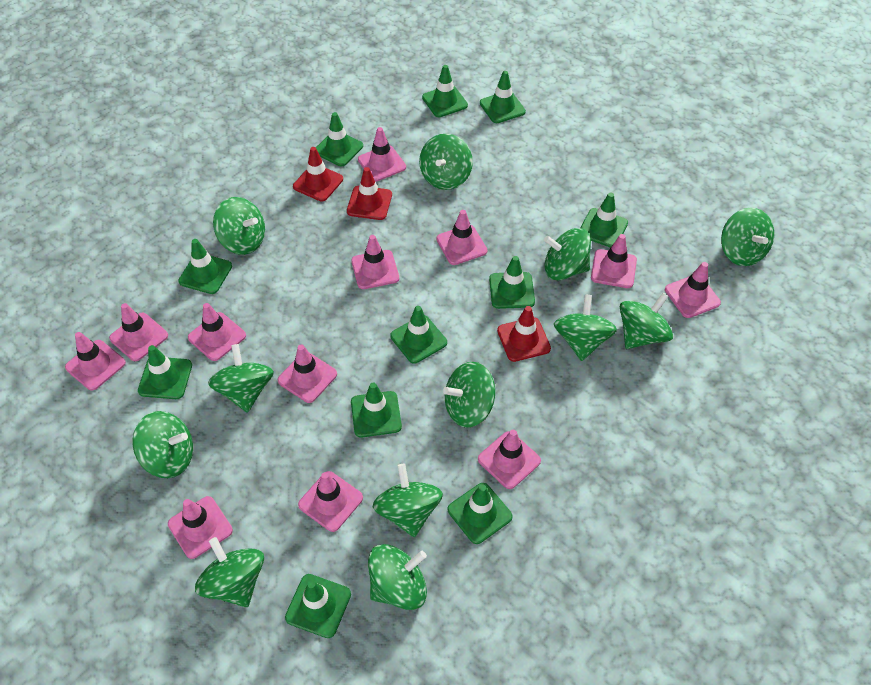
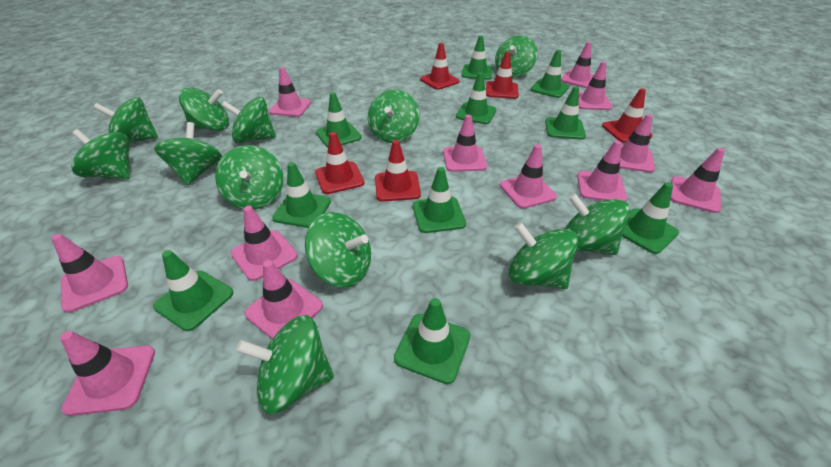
green traffic cone: 11 -> 10
red traffic cone: 3 -> 5

